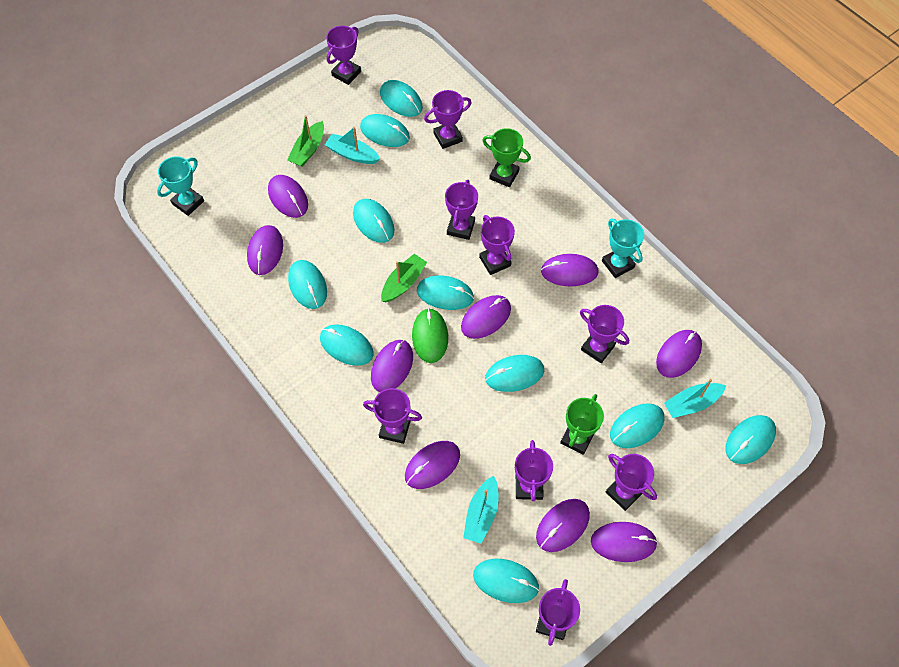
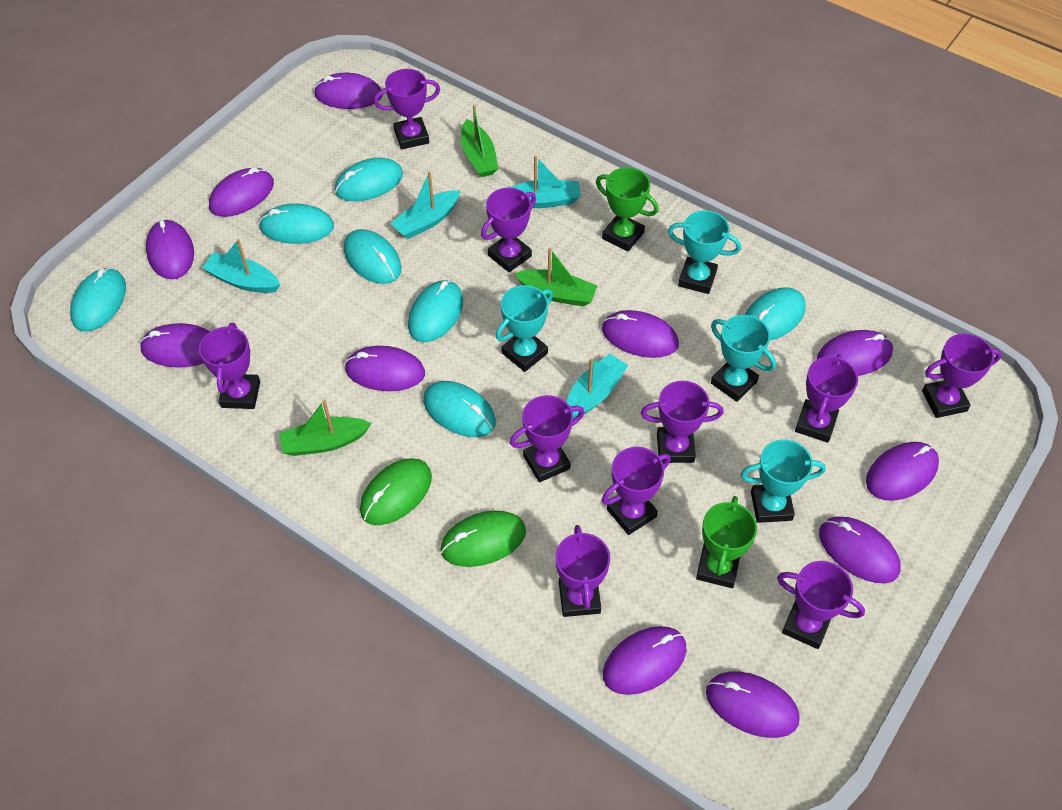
green boat: 2 -> 3
green mouse: 1 -> 2
purple mouse: 9 -> 11
purple trophy: 9 -> 10
turquoise boat: 3 -> 4
turquoise mouse: 10 -> 7
turquoise trophy: 2 -> 4

